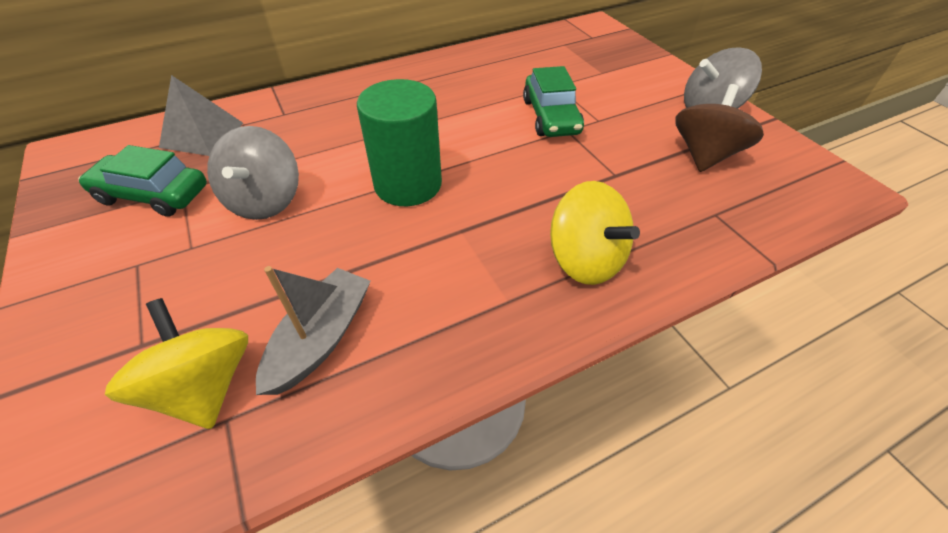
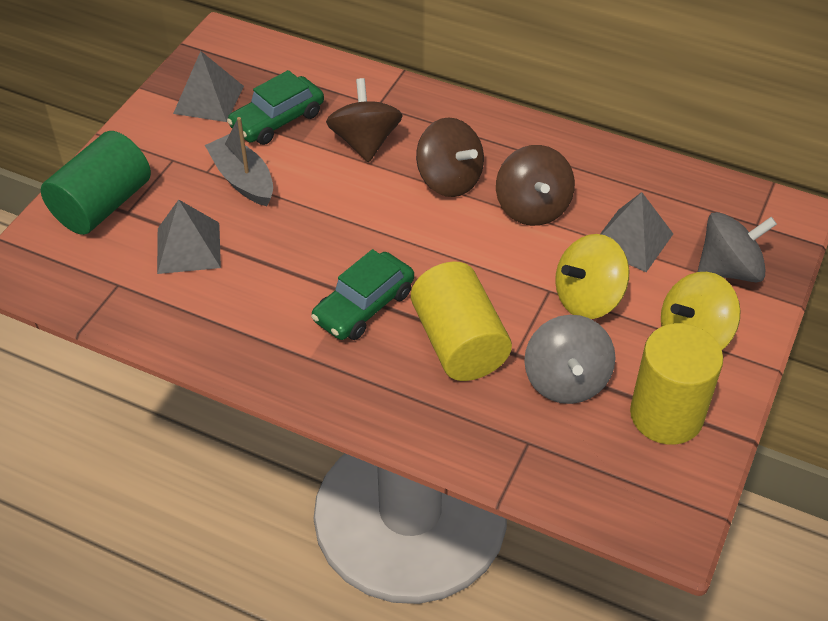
brown spinning top: 1 -> 3
grey pyramid: 1 -> 3
yellow cylinder: 0 -> 2

